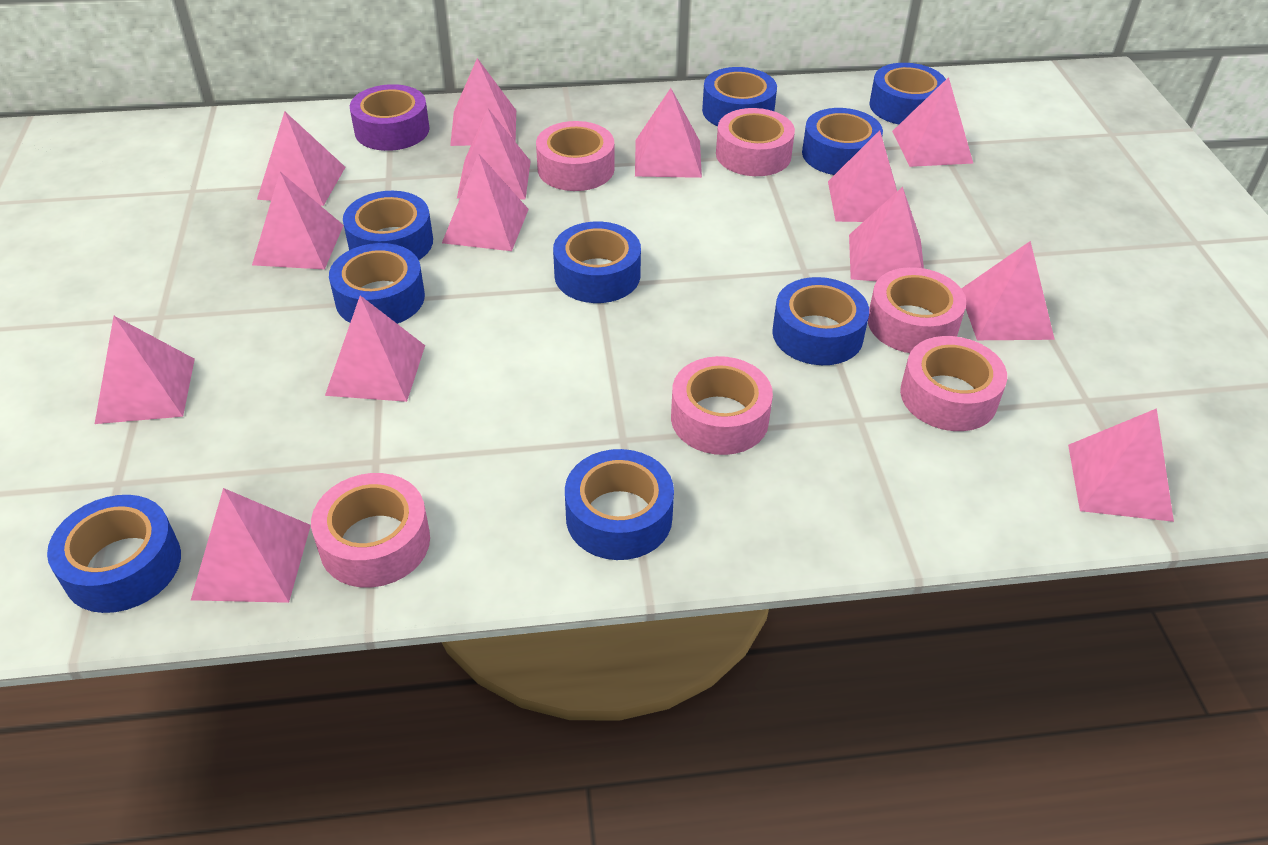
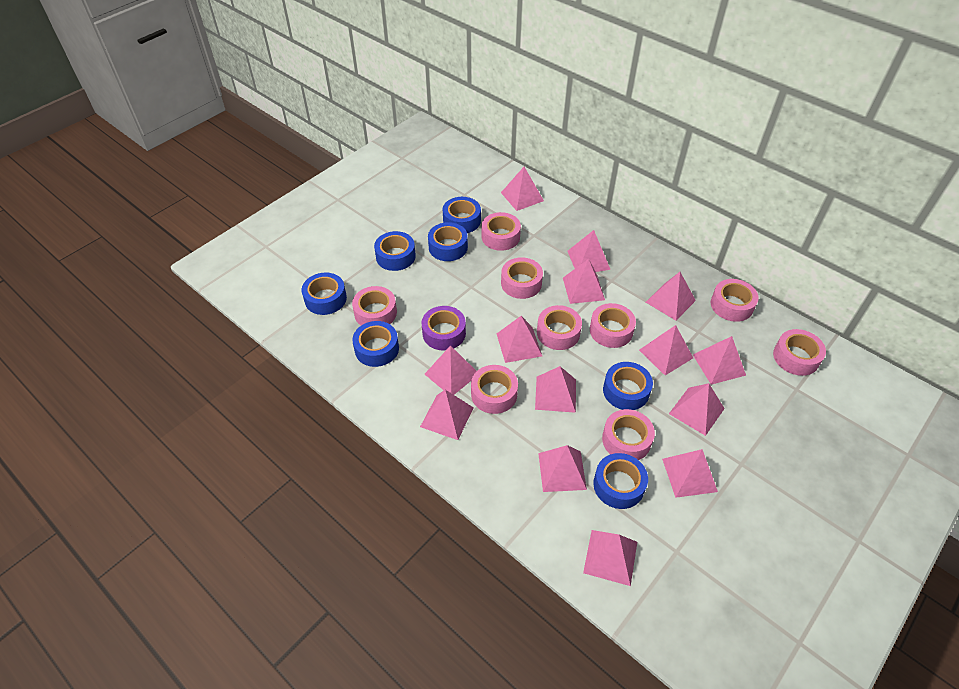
blue tape: 9 -> 7
pink tape: 6 -> 9

